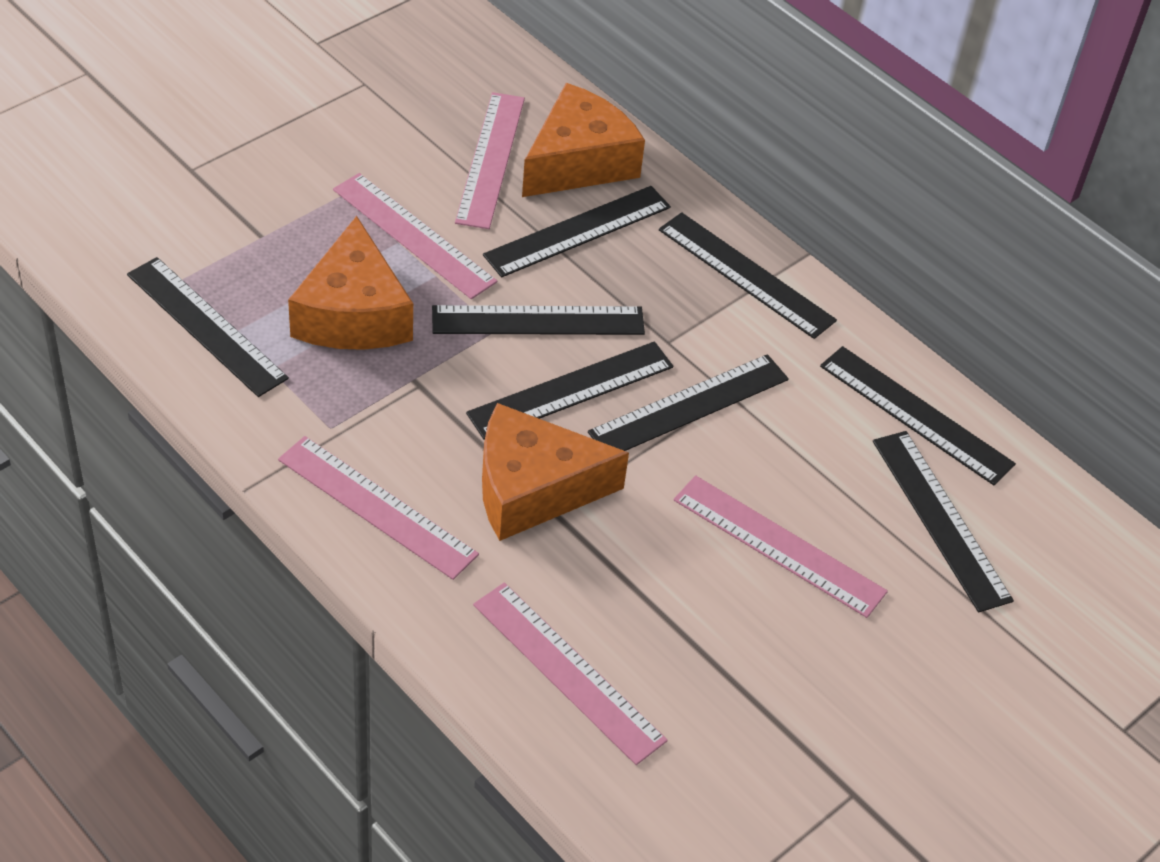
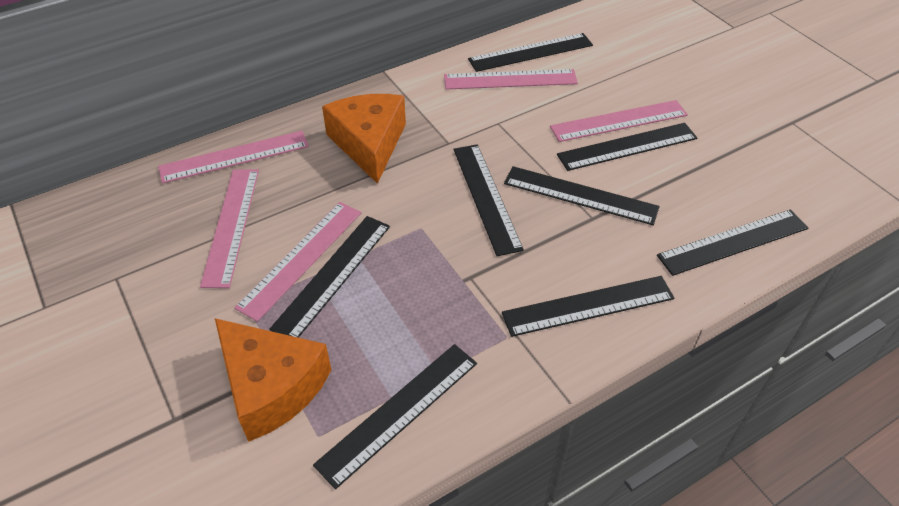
orange cheese: 3 -> 2

